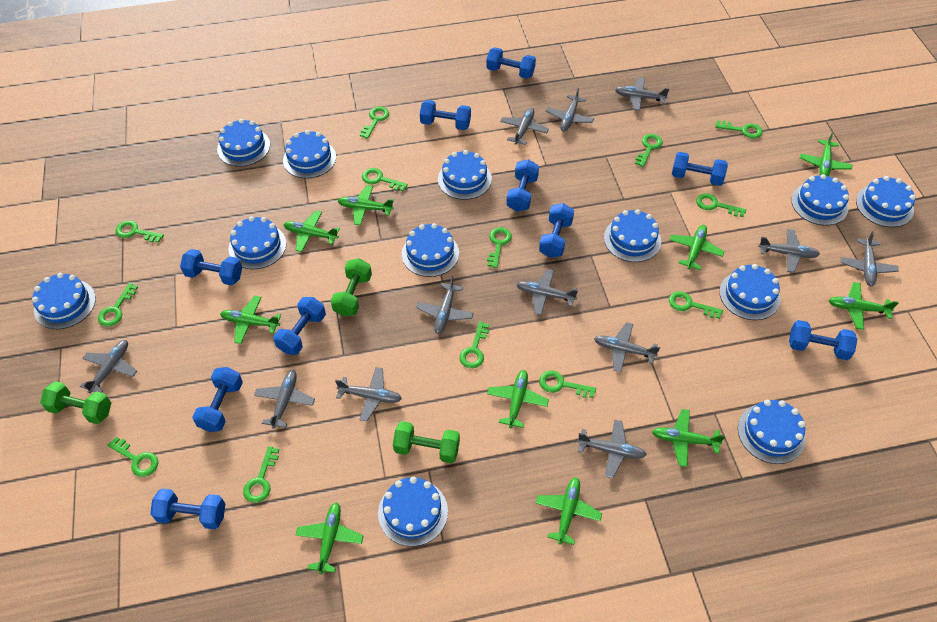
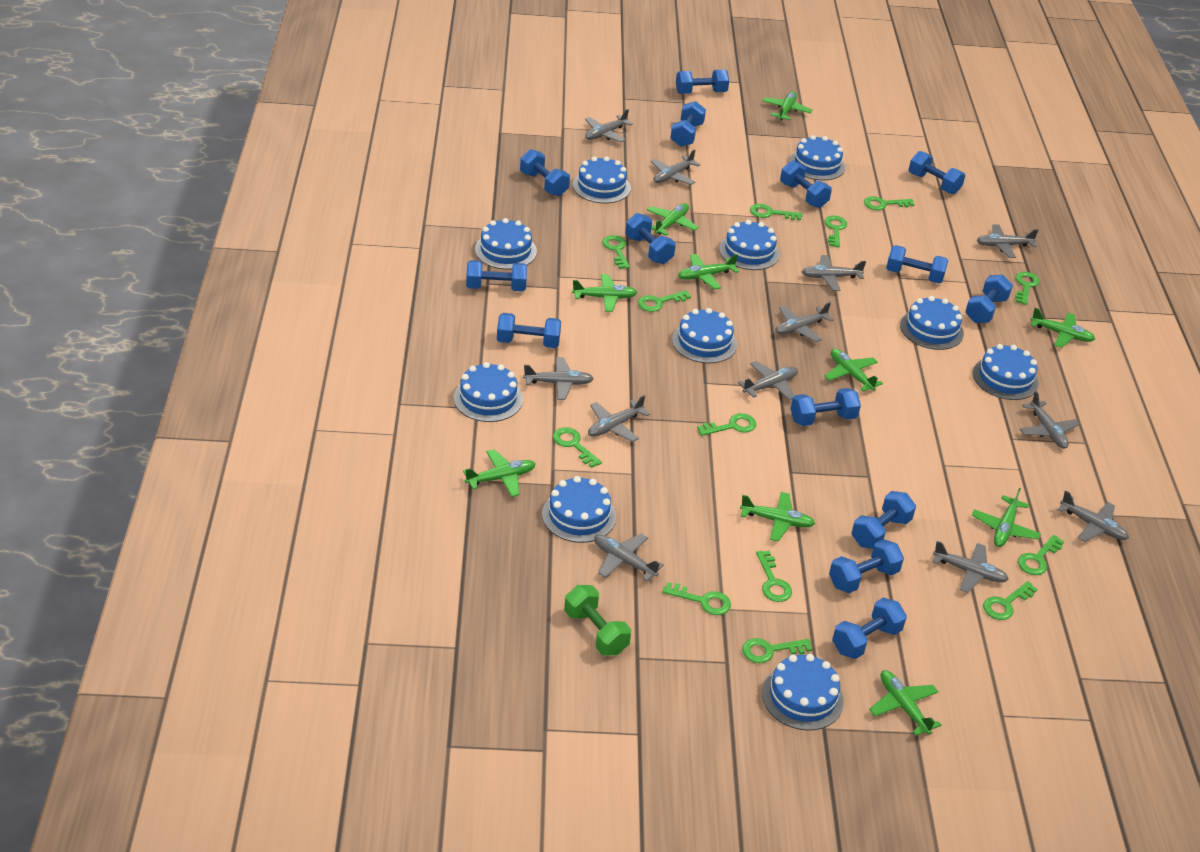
blue cake: 12 -> 10
blue dumbbell: 10 -> 14
green dumbbell: 3 -> 1

